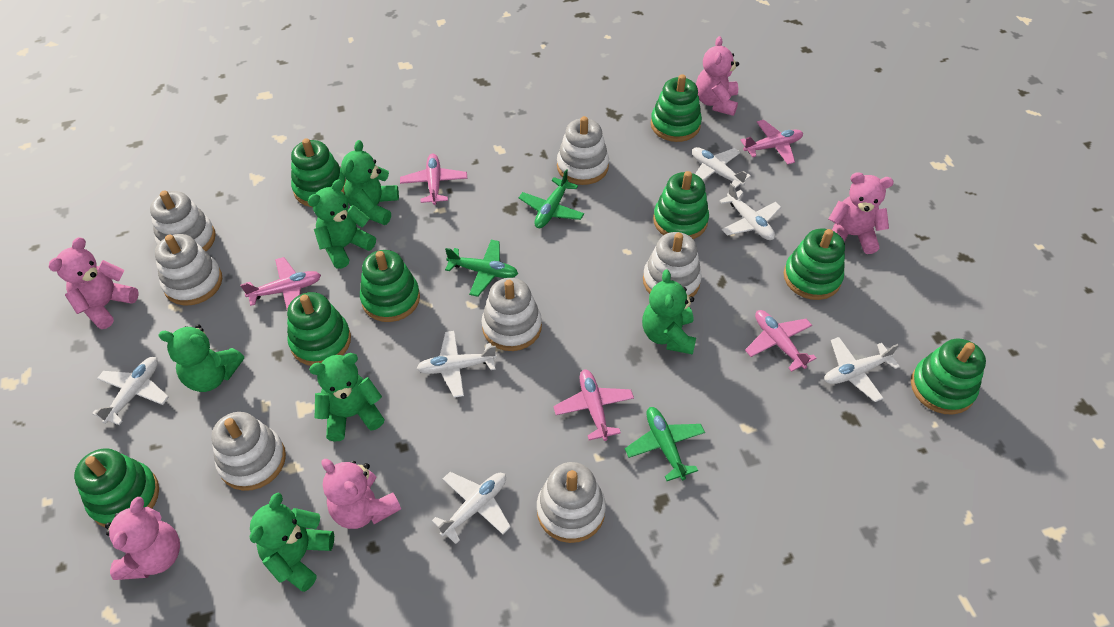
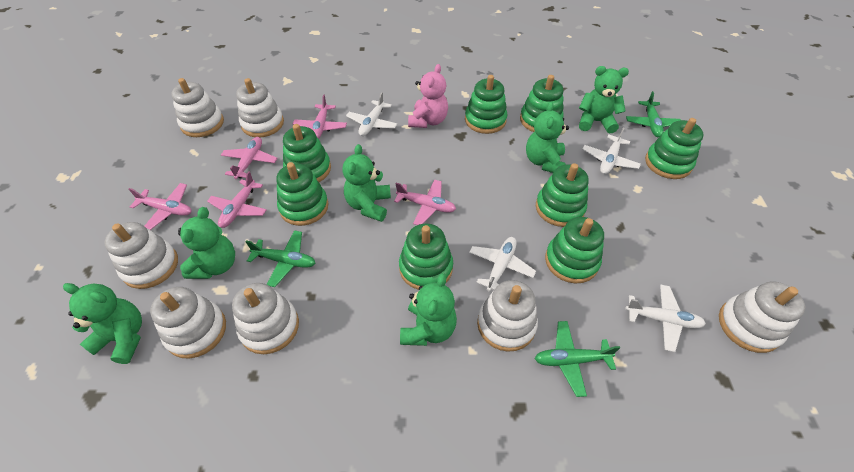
pink teddy bear: 5 -> 1
white plane: 6 -> 4

